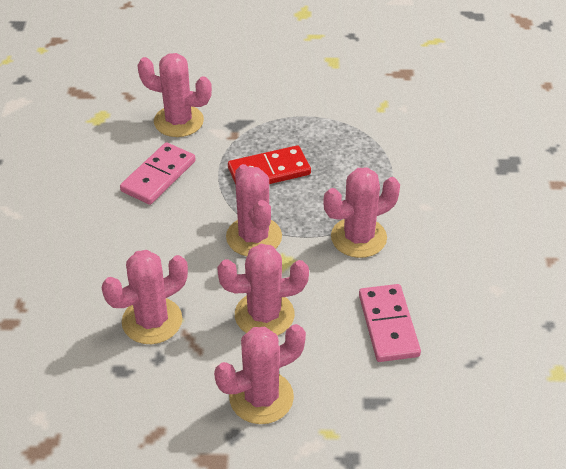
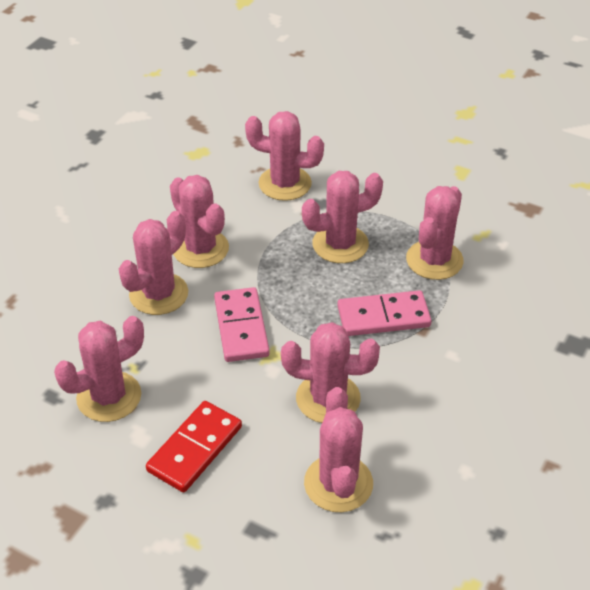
pink cactus: 6 -> 8

